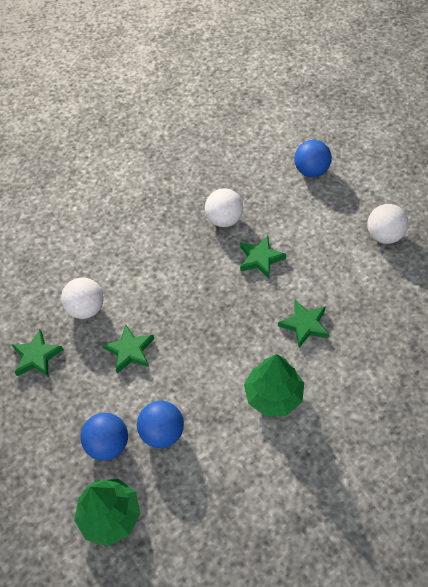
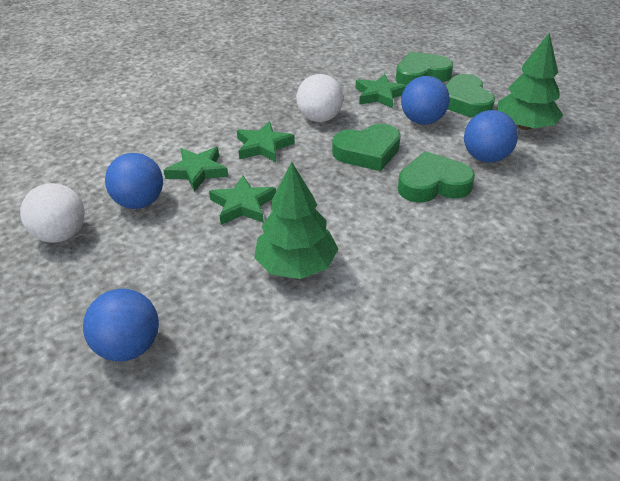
blue ball: 3 -> 4
green heart: 0 -> 4
white ball: 3 -> 2

